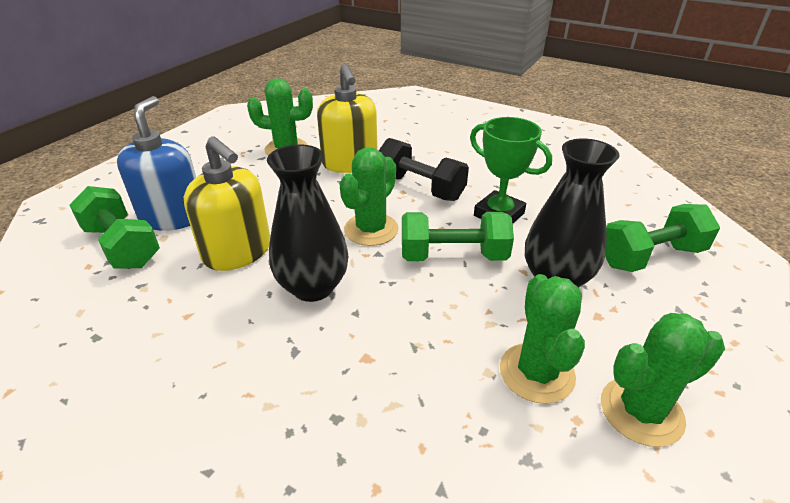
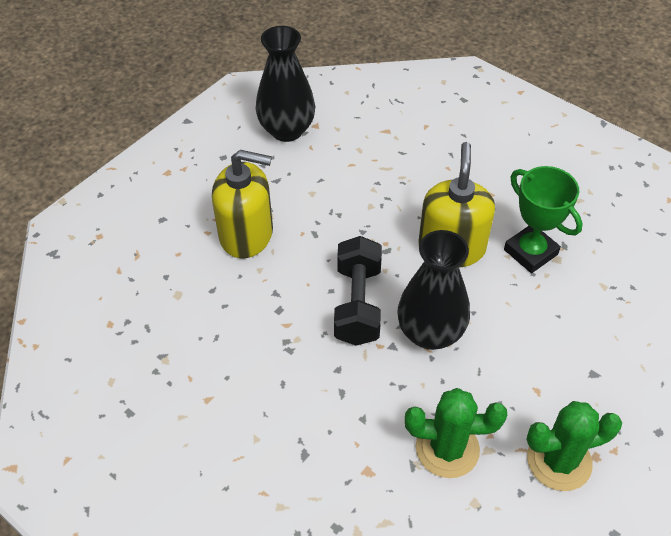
blue soap dispenser: 1 -> 0
green cactus: 4 -> 2
green dumbbell: 3 -> 0

